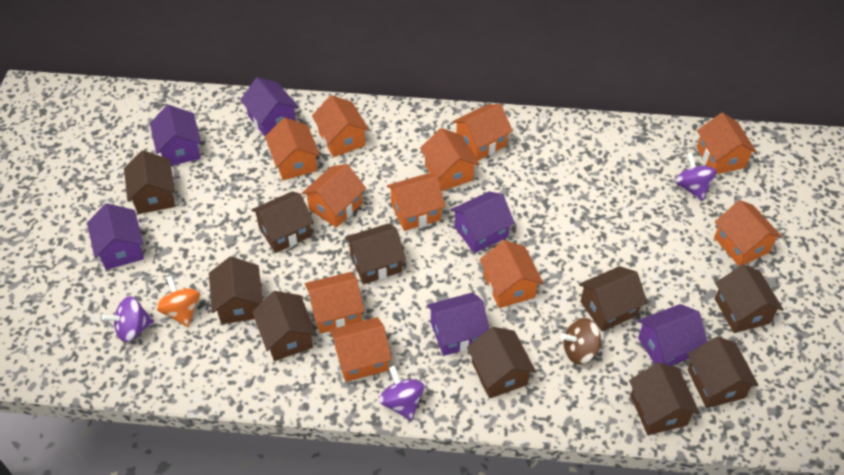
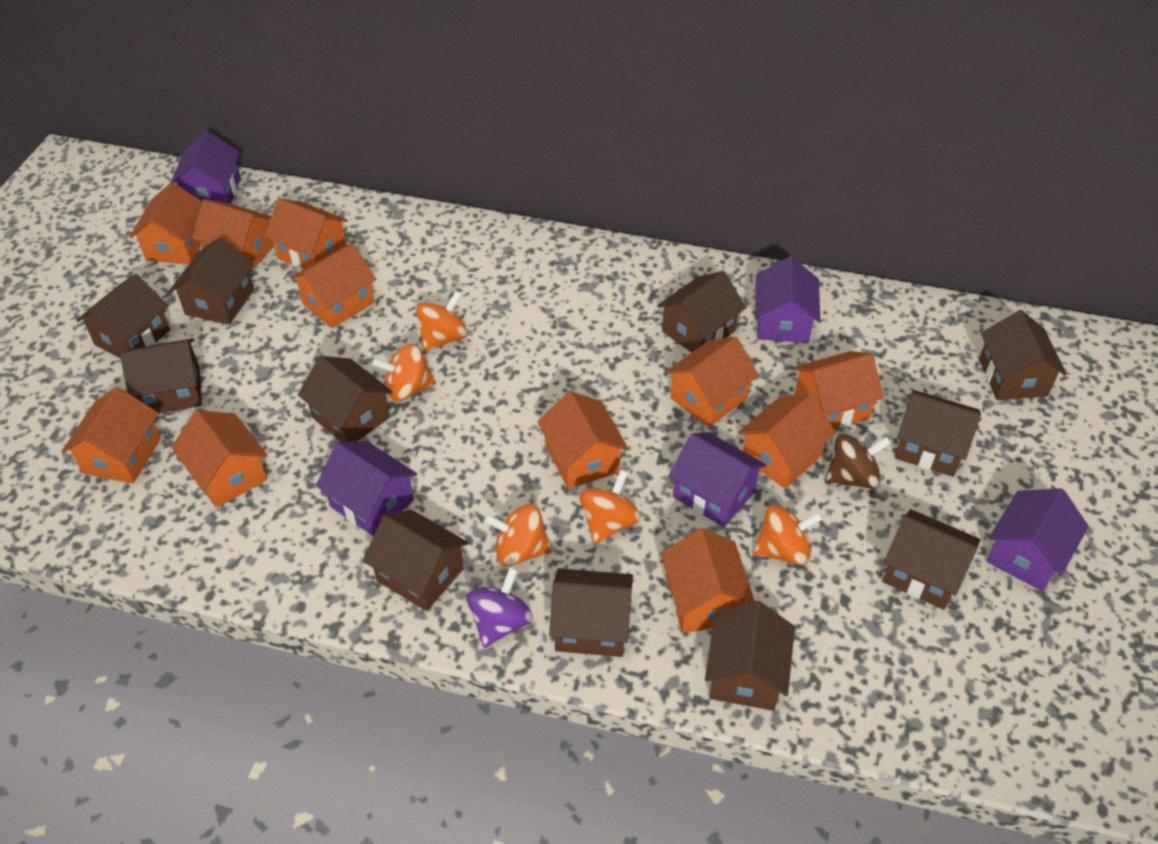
brown house: 10 -> 11
orange spinning top: 1 -> 5
purple house: 6 -> 5
purple spinning top: 3 -> 1

